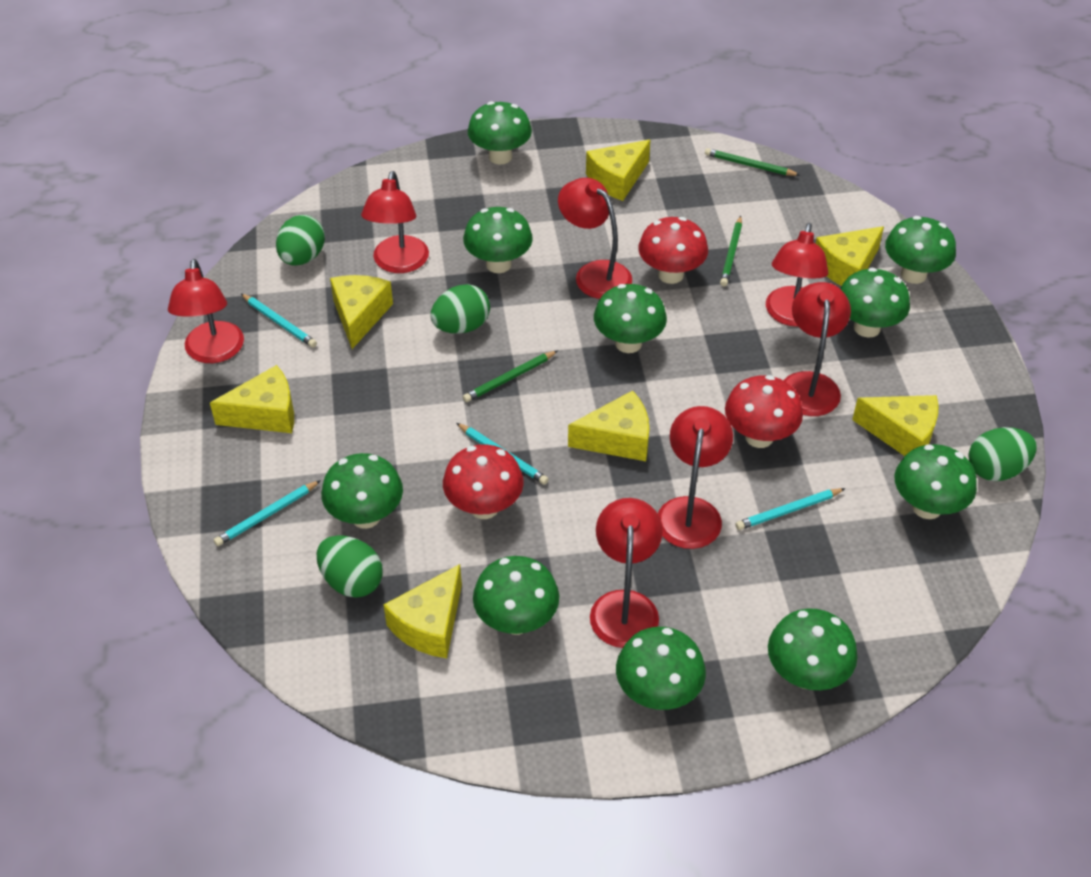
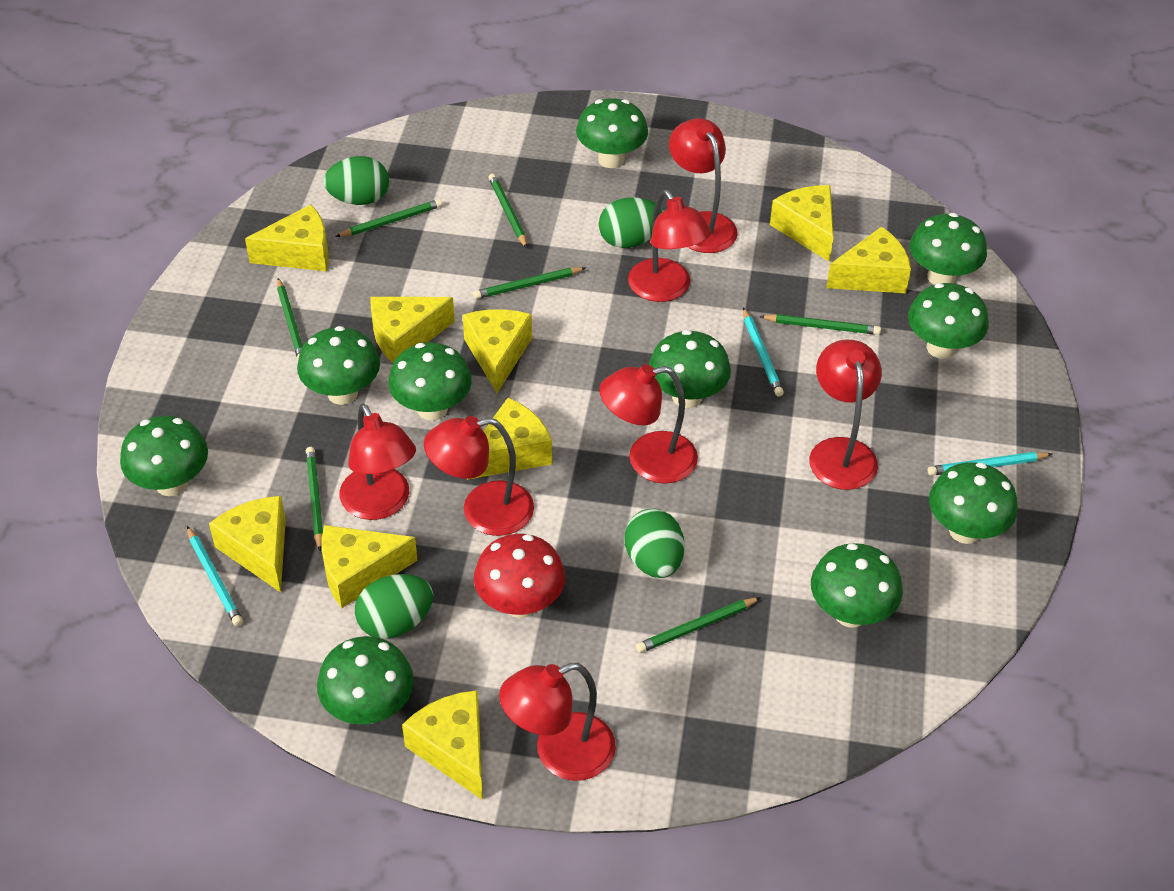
green pencil: 3 -> 7
red mushroom: 3 -> 1
turquoise pencil: 4 -> 3
yellow cheese: 7 -> 9

